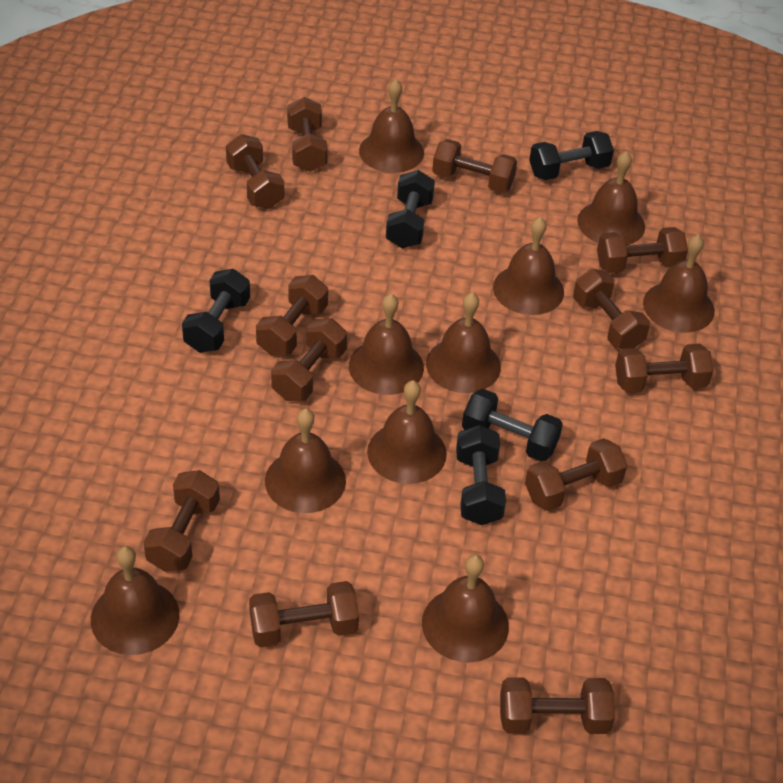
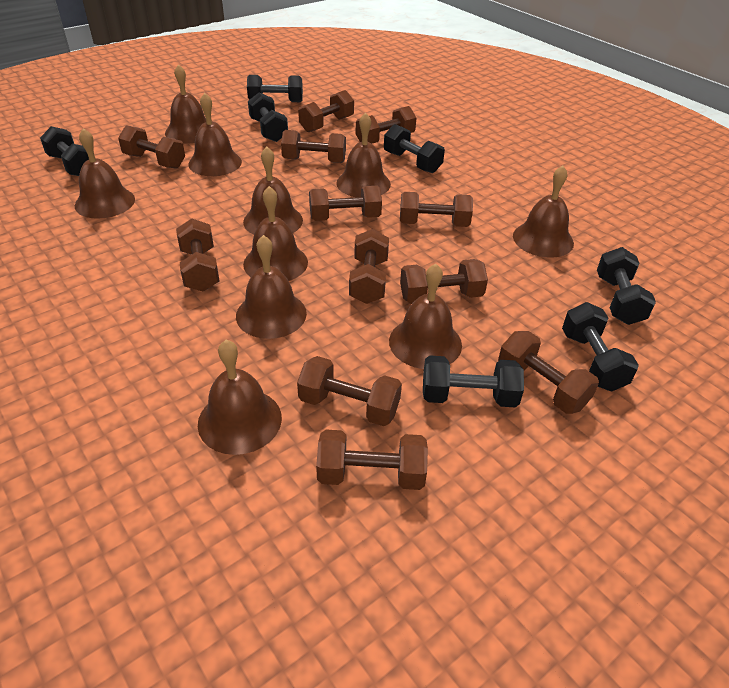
black dumbbell: 5 -> 7

